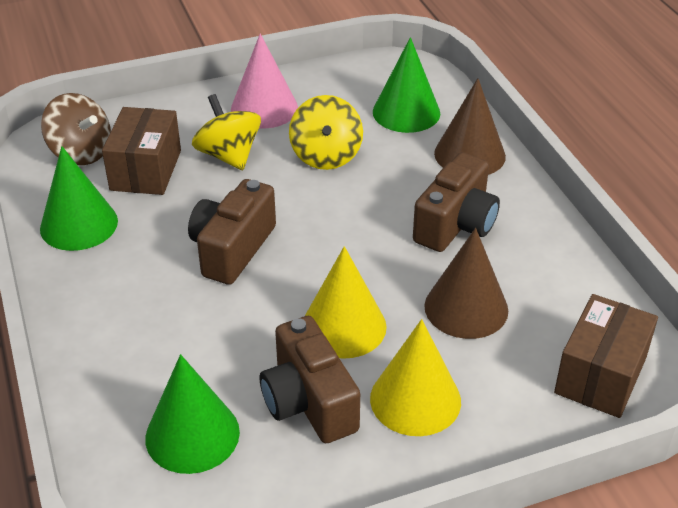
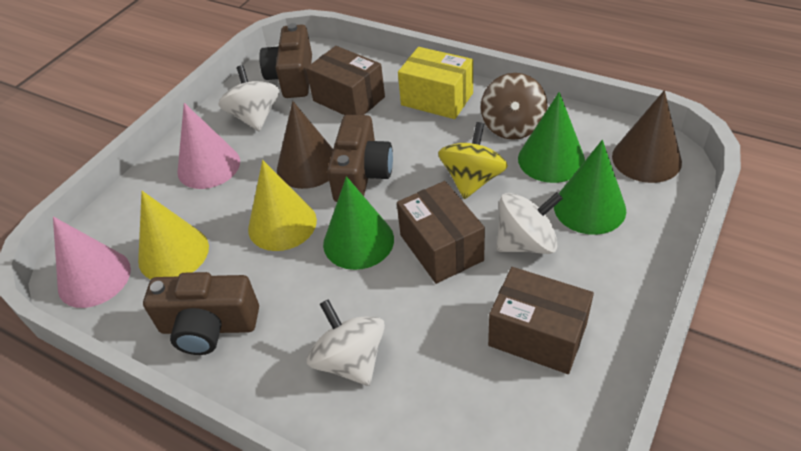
brown box: 2 -> 3
pink cone: 1 -> 2
white spinning top: 0 -> 3
yellow box: 0 -> 1
yellow spinning top: 2 -> 1

